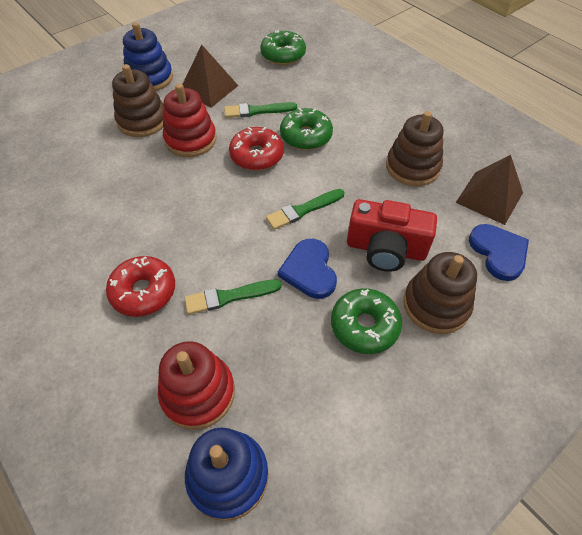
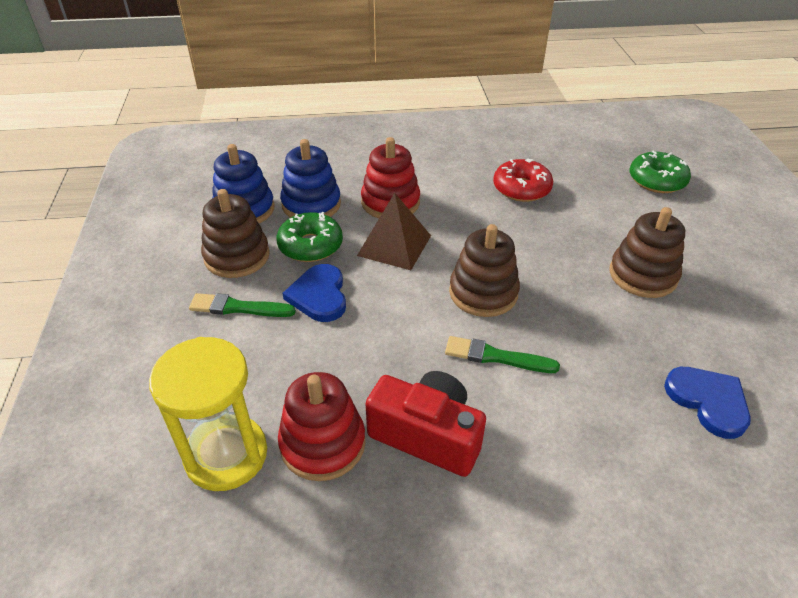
brown pyramid: 2 -> 1
green brush: 3 -> 2
green donut: 3 -> 2
red donut: 2 -> 1
yellow hourglass: 0 -> 1

